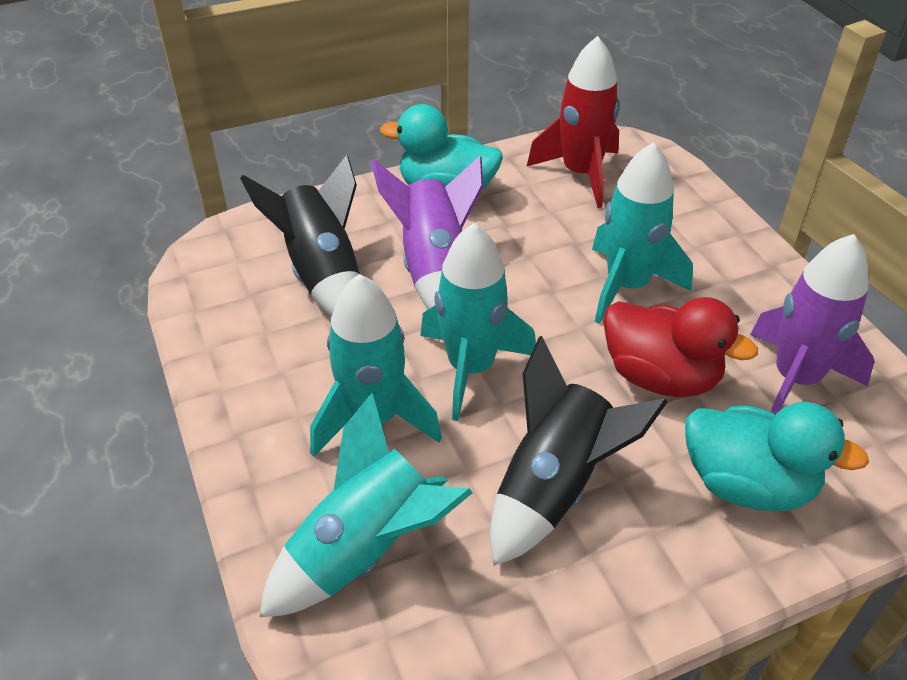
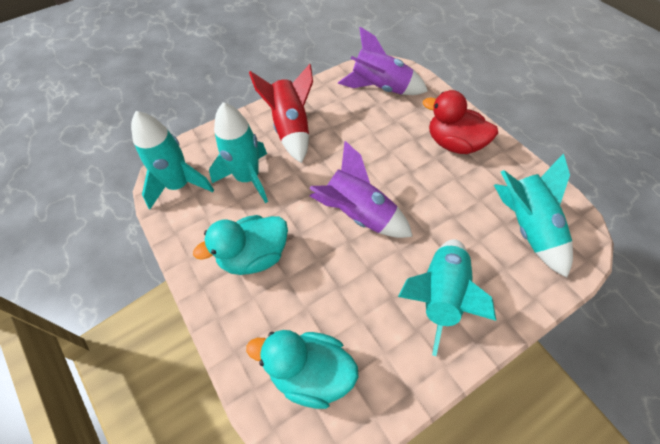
black rocket: 2 -> 0

